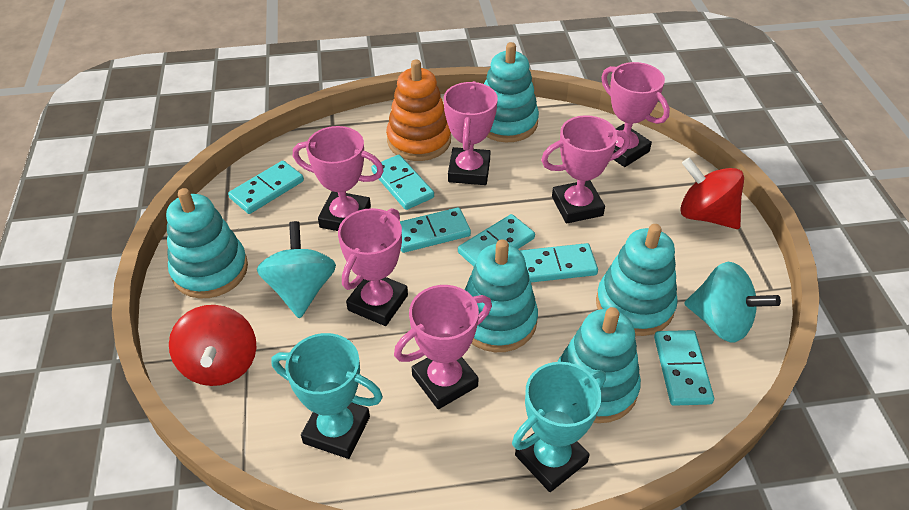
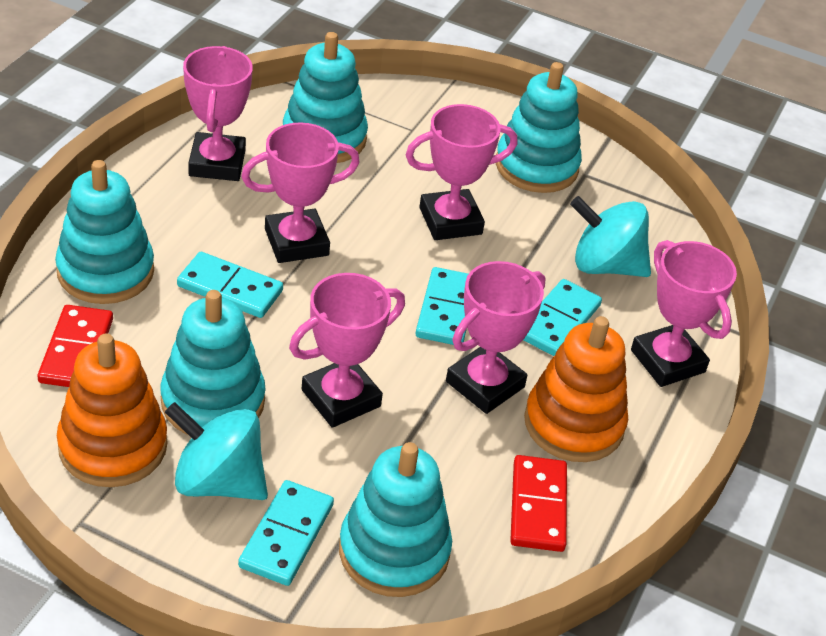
orange stacking toy: 1 -> 2
red domino: 0 -> 2
red spinning top: 2 -> 0
turquoise domino: 6 -> 4
turquoise trophy: 2 -> 0

